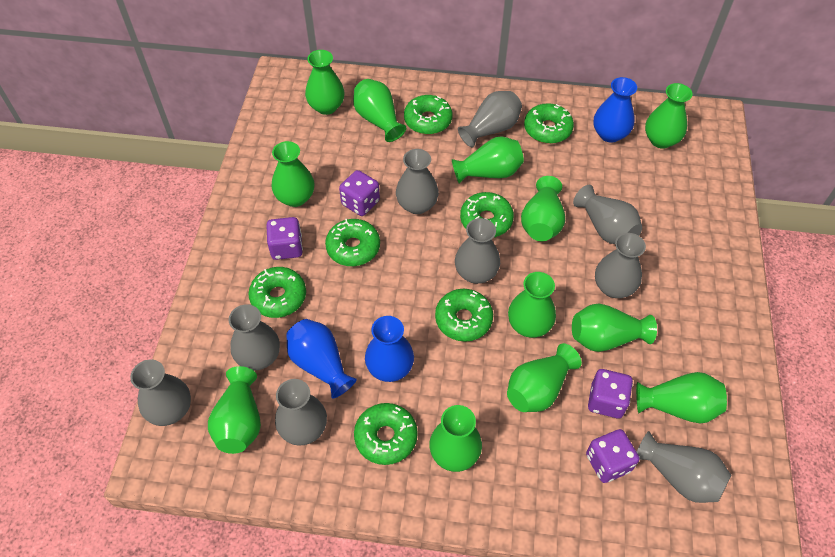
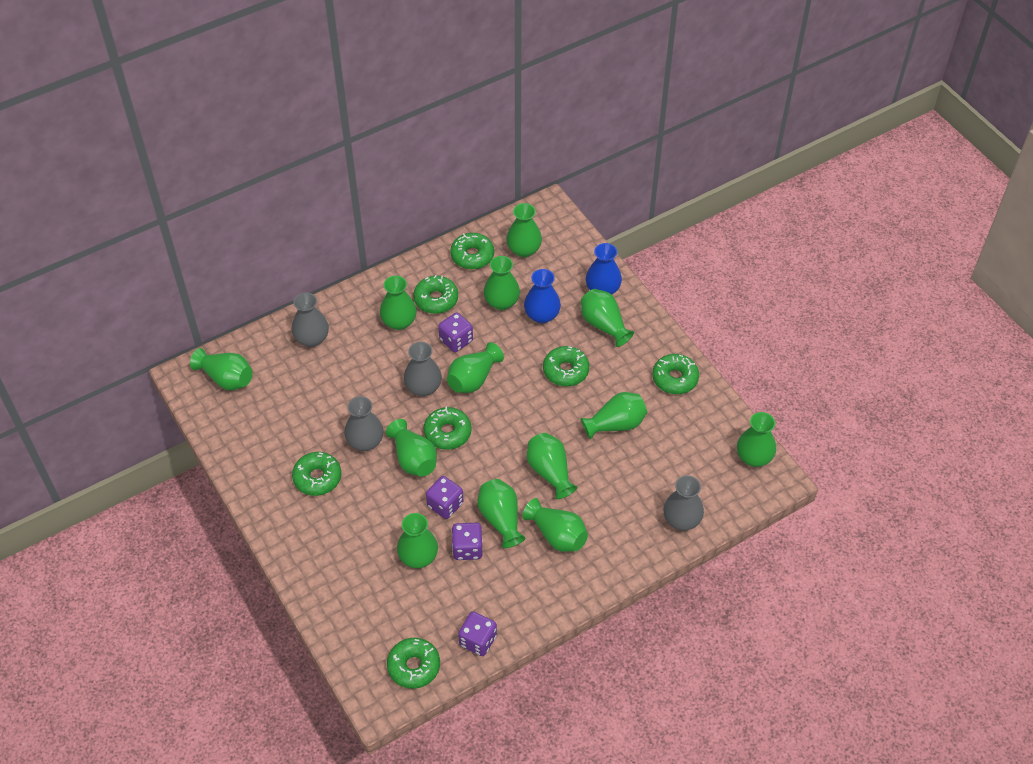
blue vase: 3 -> 2
green vase: 12 -> 13
grey vase: 9 -> 4

